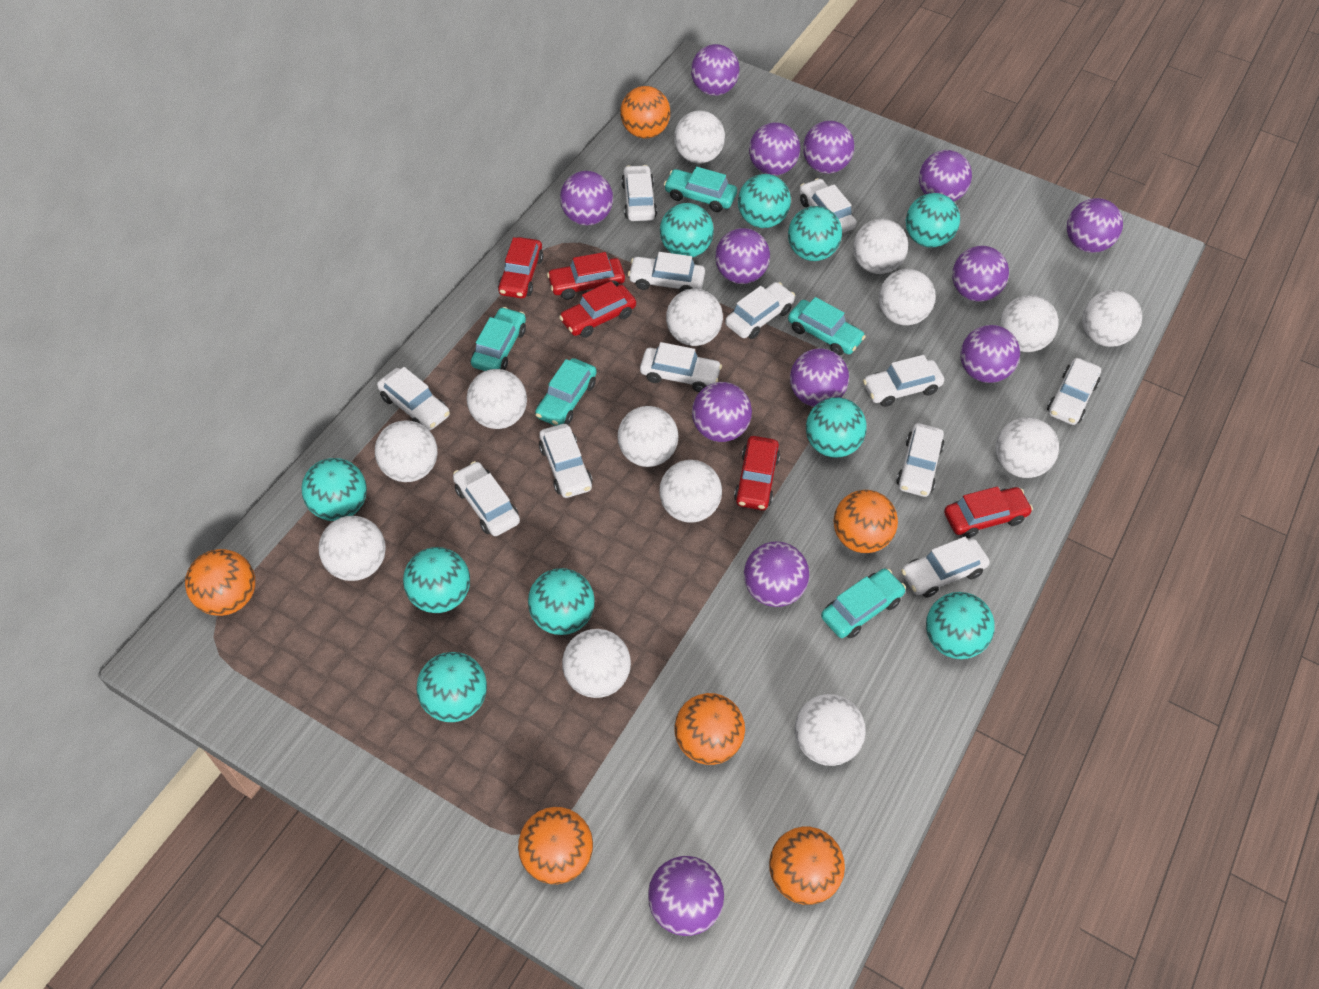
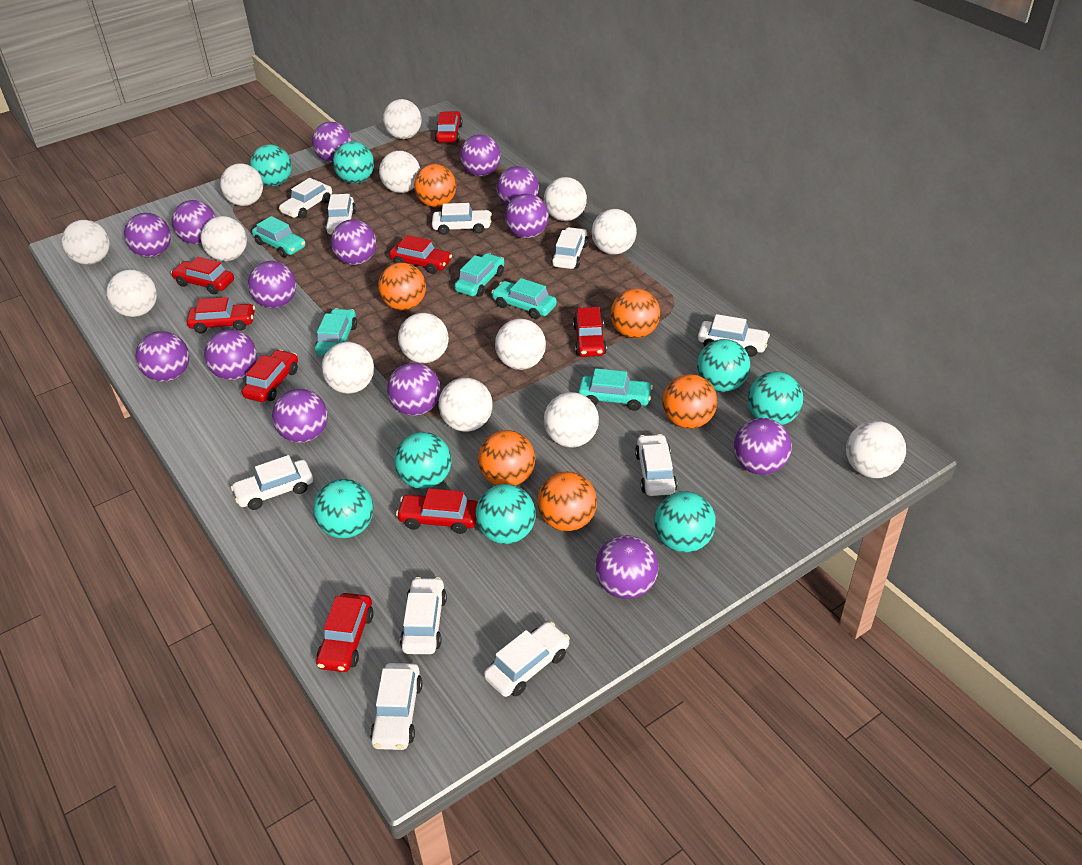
purple ball: 13 -> 14
red car: 5 -> 8
turquoise ball: 10 -> 8
white car: 12 -> 10

